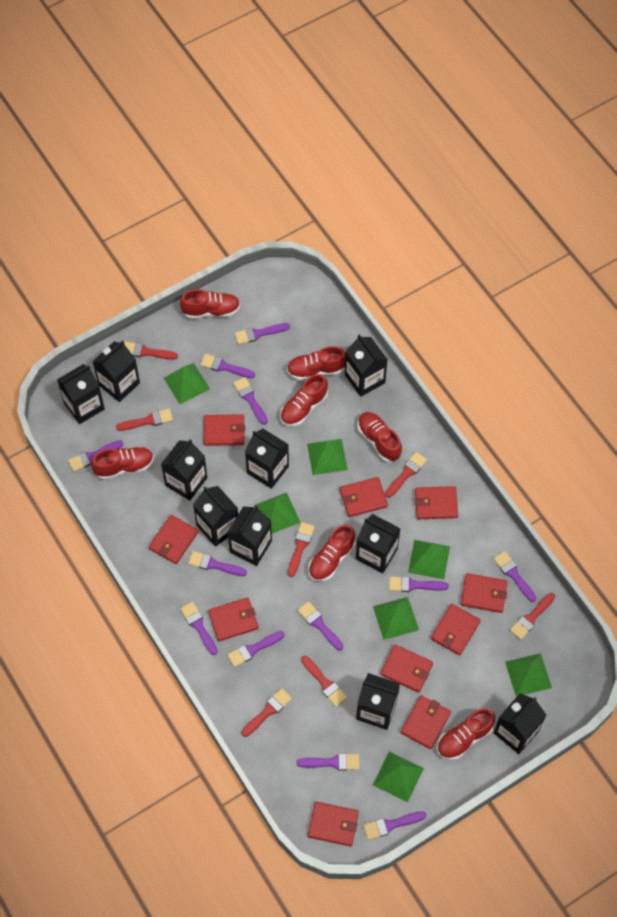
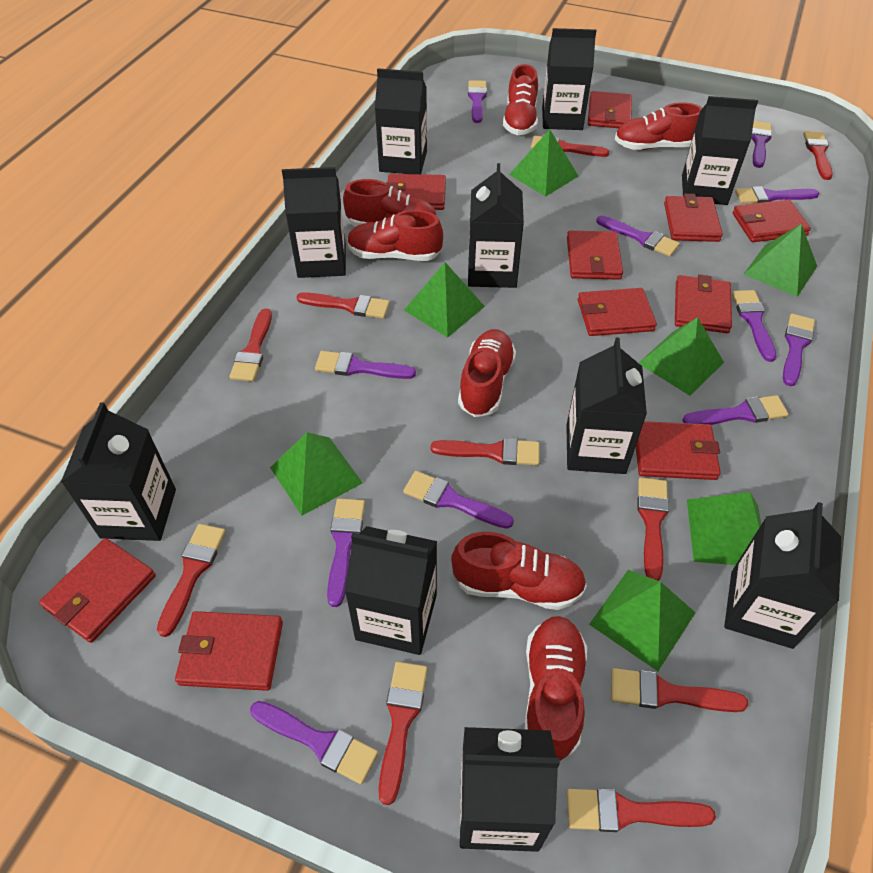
purple brush: 12 -> 11
red brush: 7 -> 10

